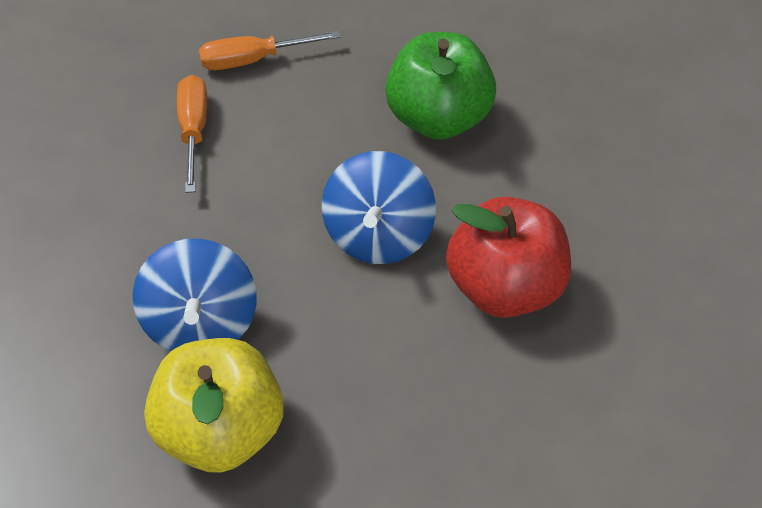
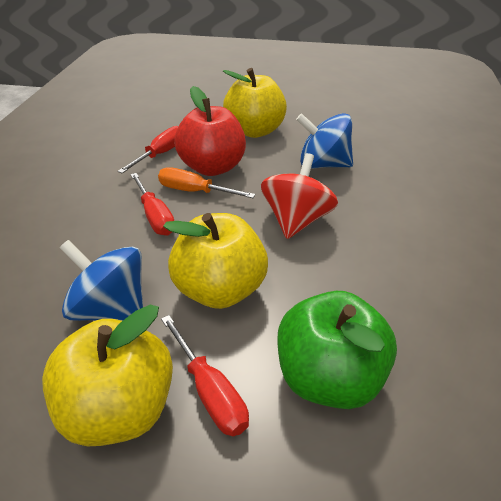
orange screwdriver: 2 -> 1
red screwdriver: 0 -> 3
red spinning top: 0 -> 1
yellow apple: 1 -> 3

